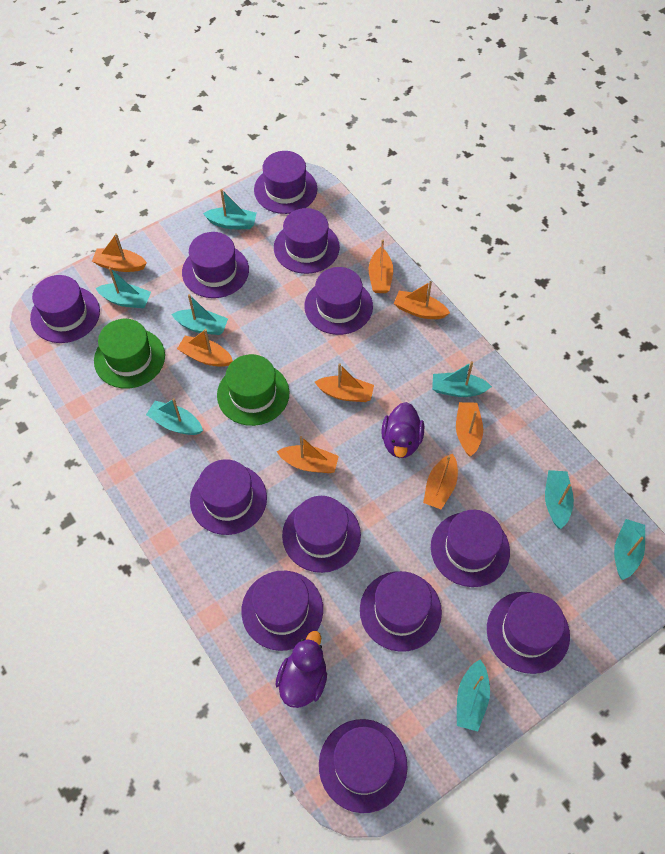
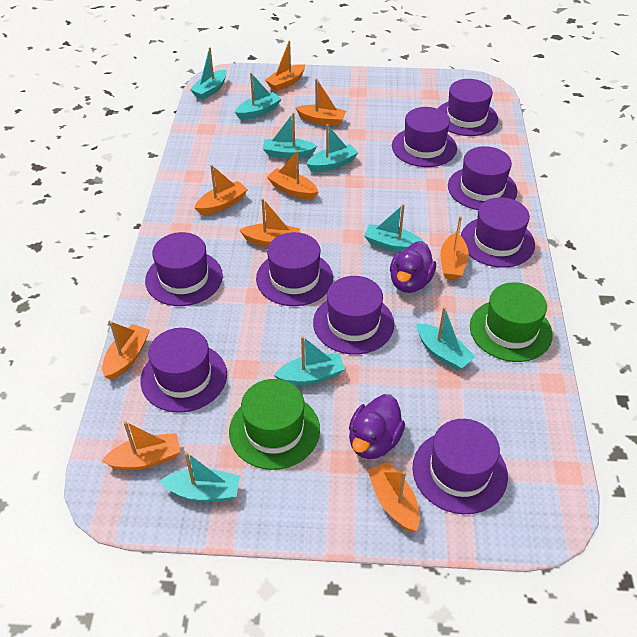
orange boat: 8 -> 9
purple hat: 12 -> 9

